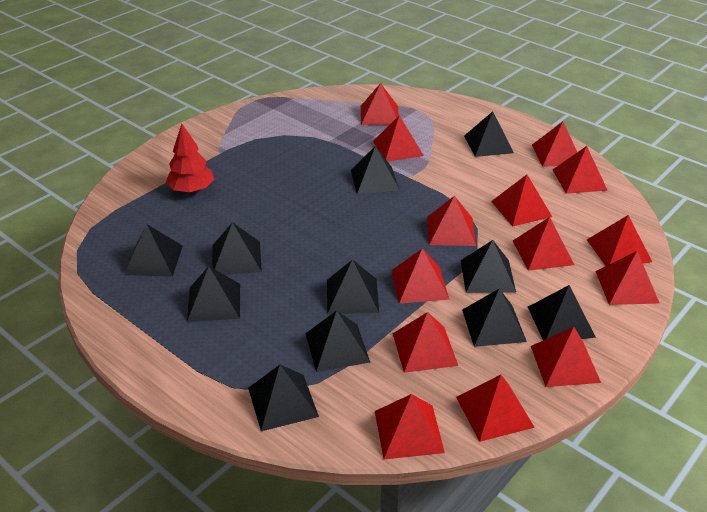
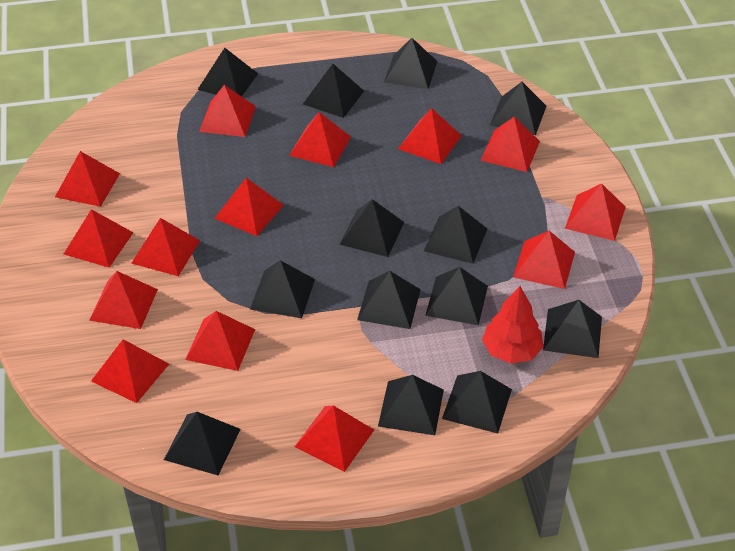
black pyramid: 11 -> 13

